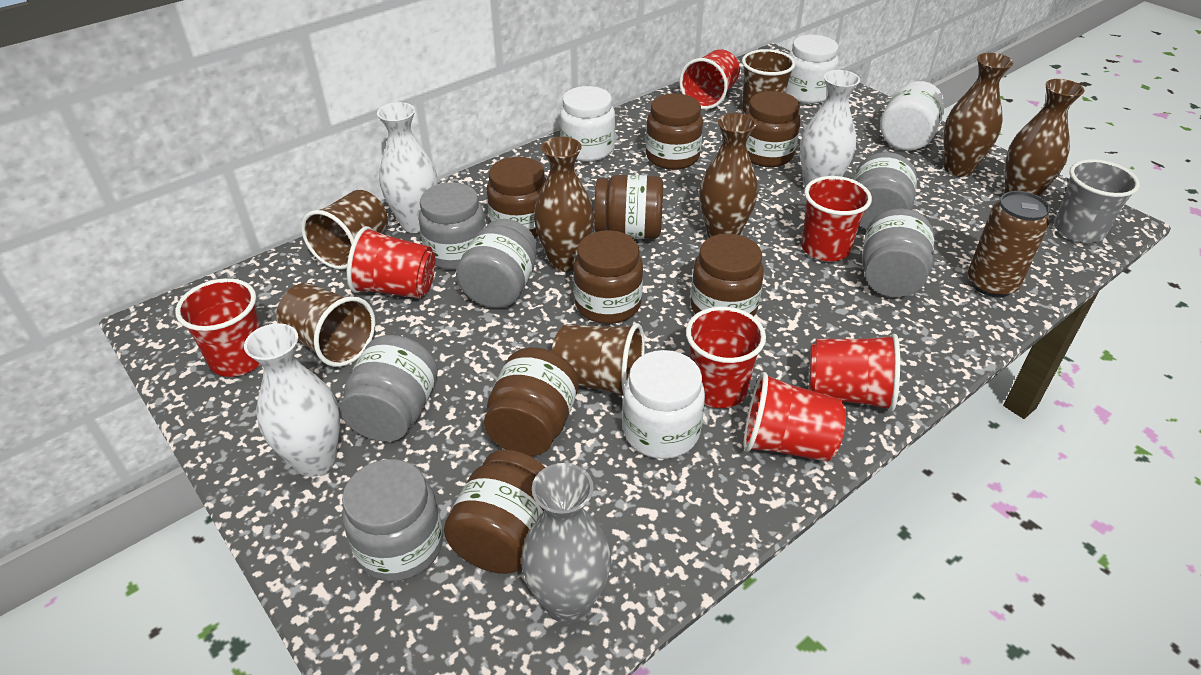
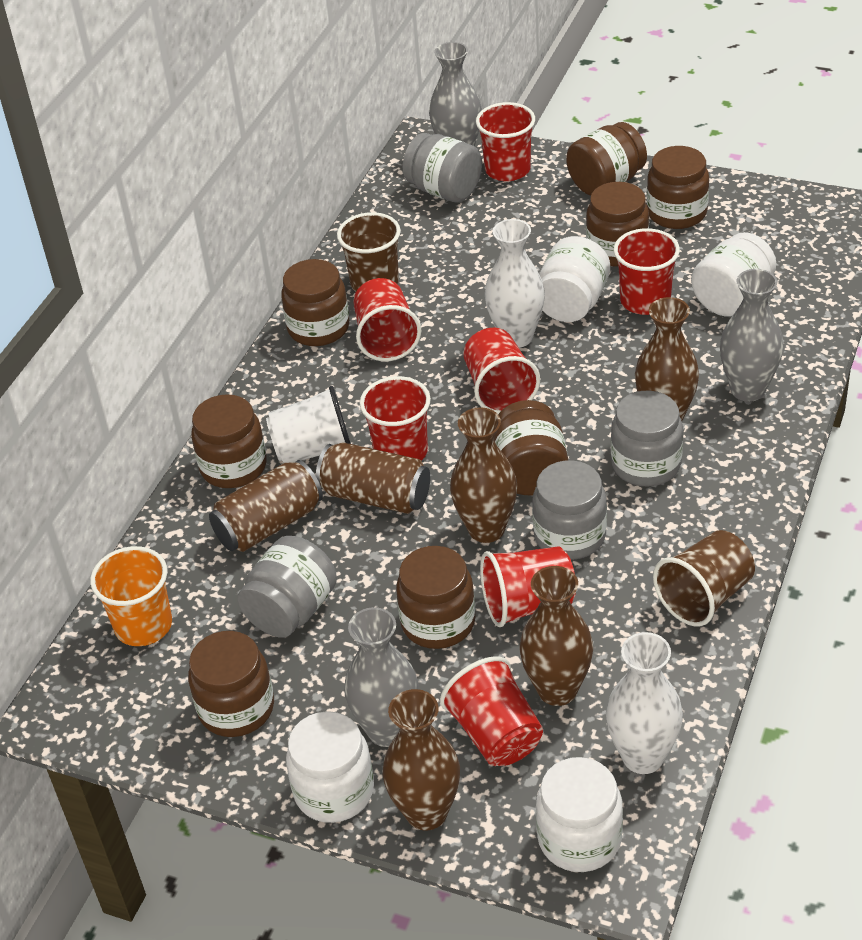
brown can: 1 -> 2
brown cup: 4 -> 2
grey cup: 1 -> 0
grey jar: 6 -> 4
grey vase: 1 -> 3
orange cup: 0 -> 1
white cup: 0 -> 1
white vase: 3 -> 2

